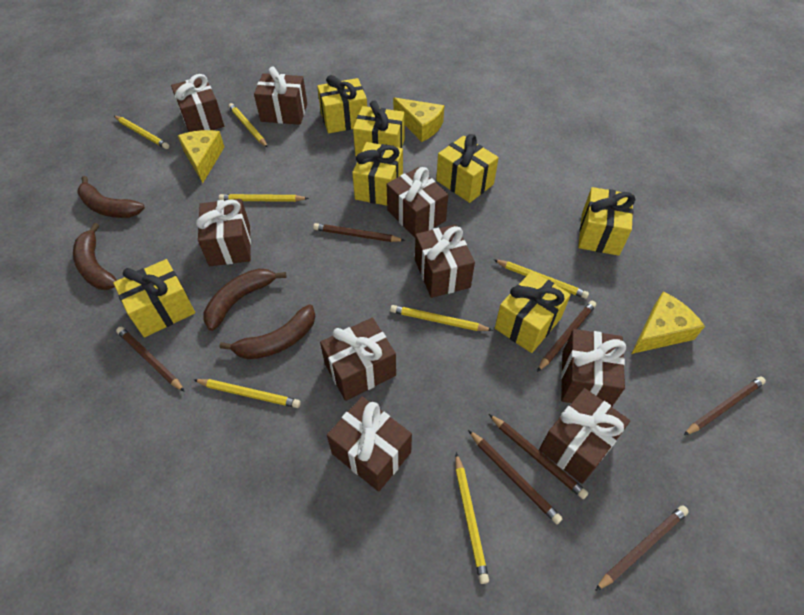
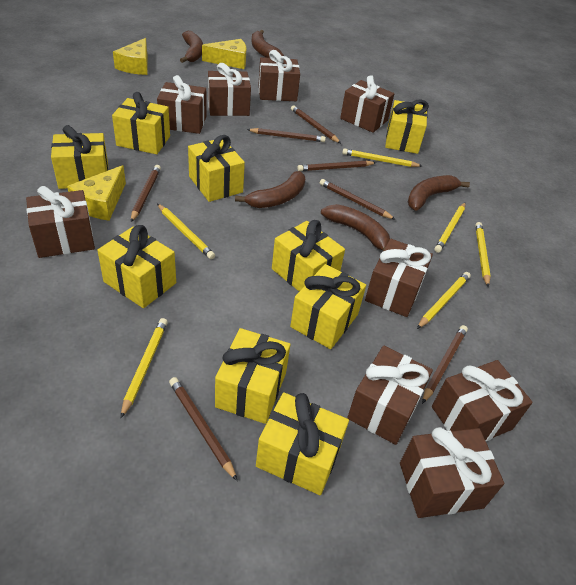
brown banana: 4 -> 5
yellow gift: 7 -> 9
yellow pencil: 7 -> 6

